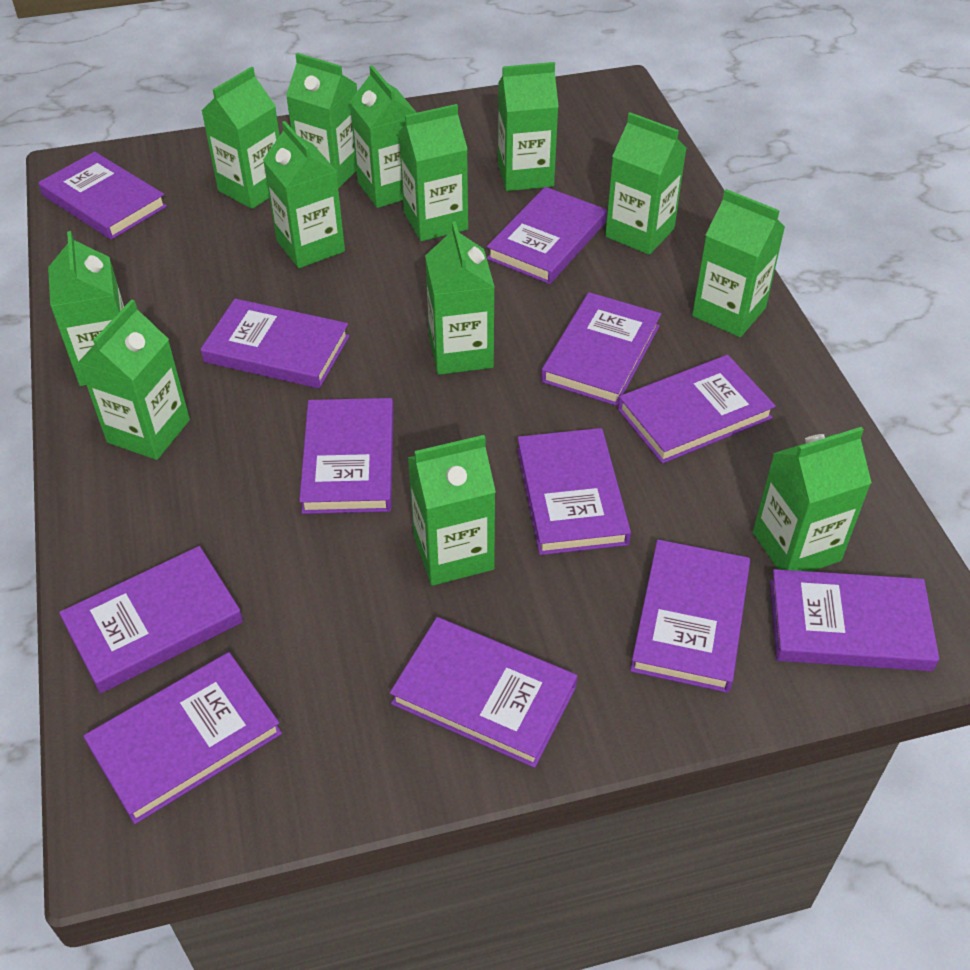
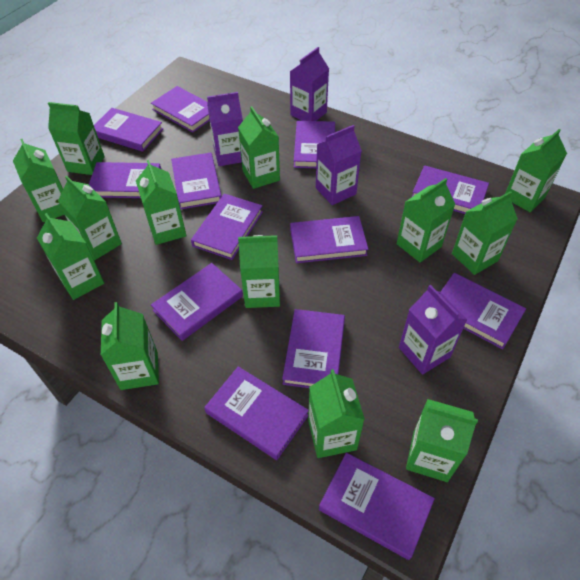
purple book: 12 -> 13
purple carton: 0 -> 4

